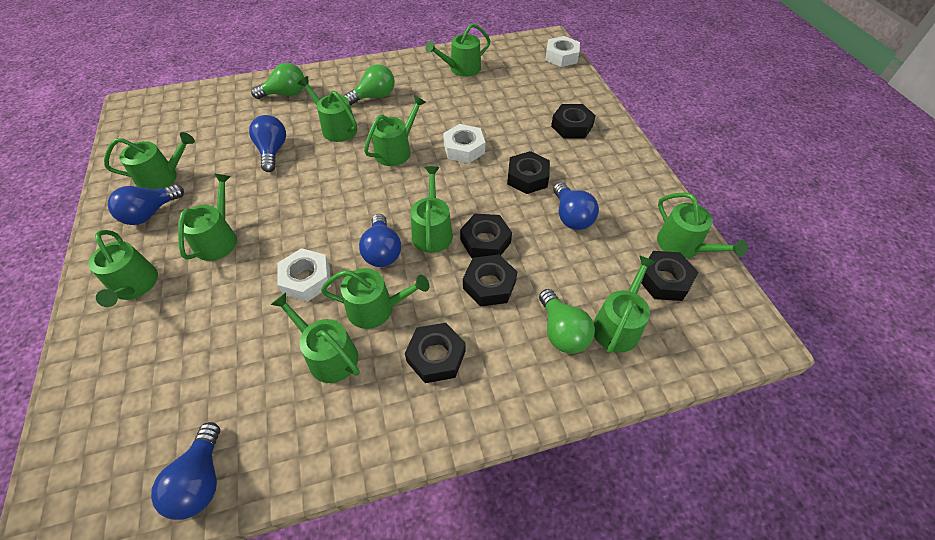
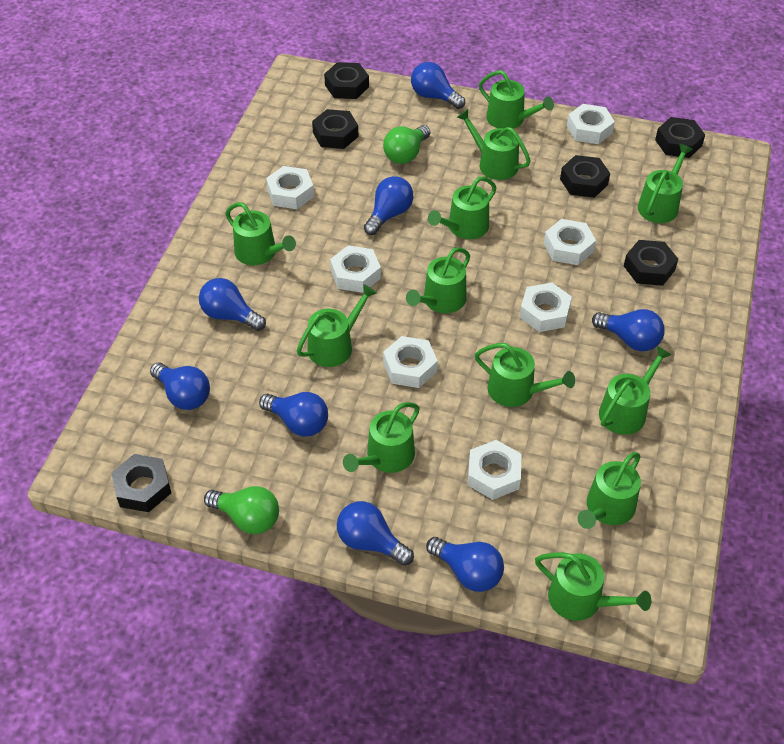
blue light bulb: 5 -> 8
green light bulb: 3 -> 2
green watering can: 11 -> 12
white nut: 3 -> 7

